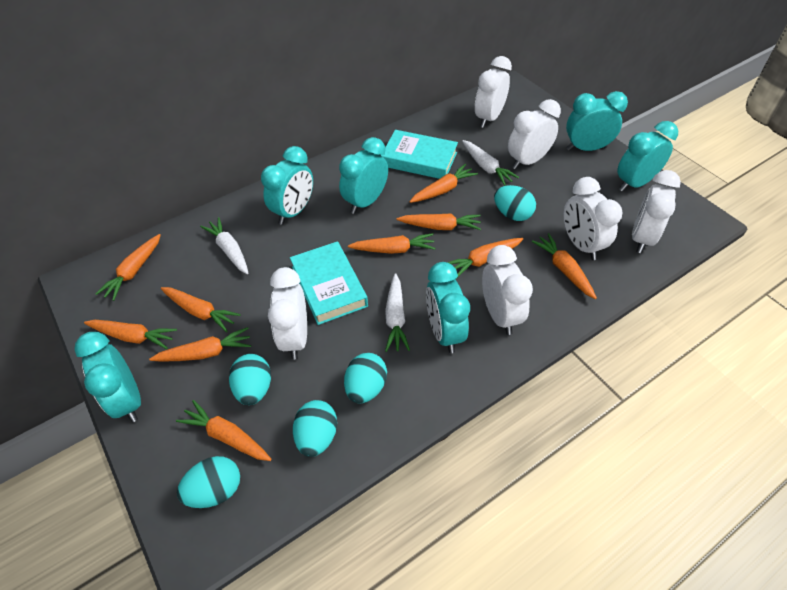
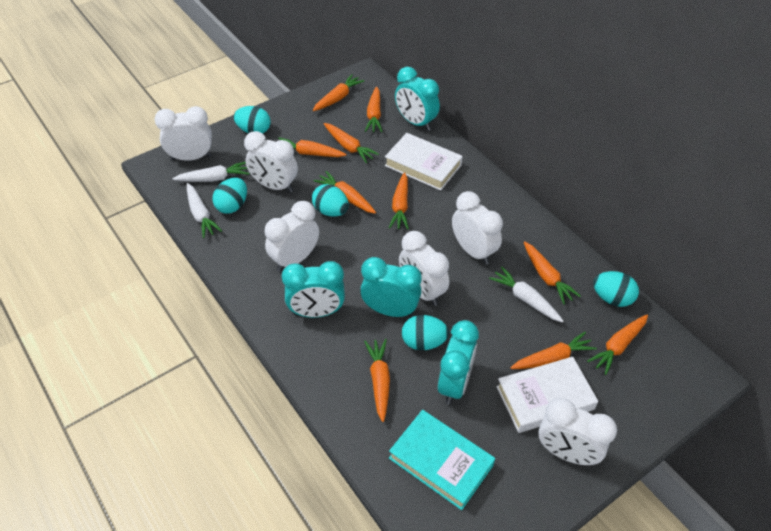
turquoise book: 2 -> 1
turquoise clock: 6 -> 4
white book: 0 -> 2

